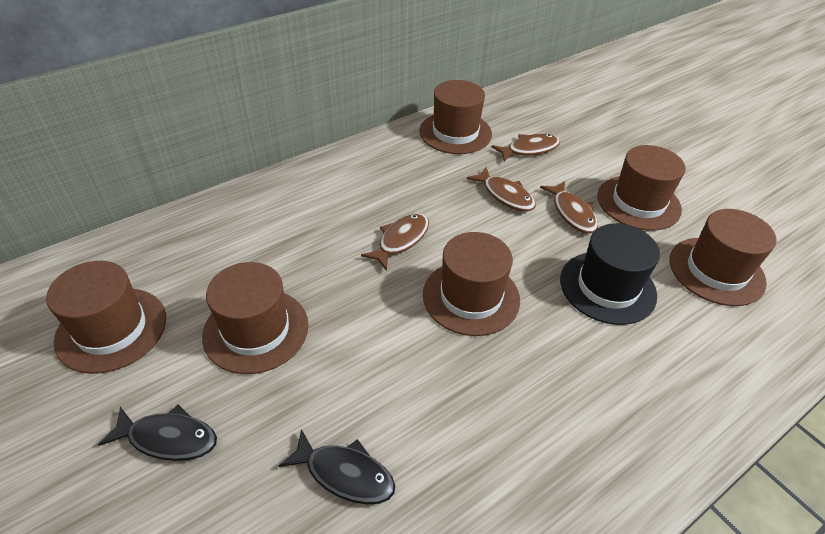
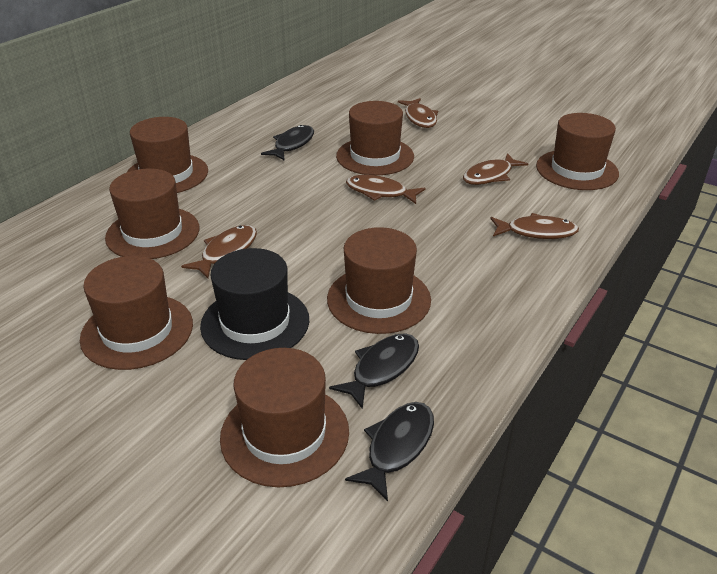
black fish: 2 -> 3
brown fish: 4 -> 5
brown hat: 6 -> 7

